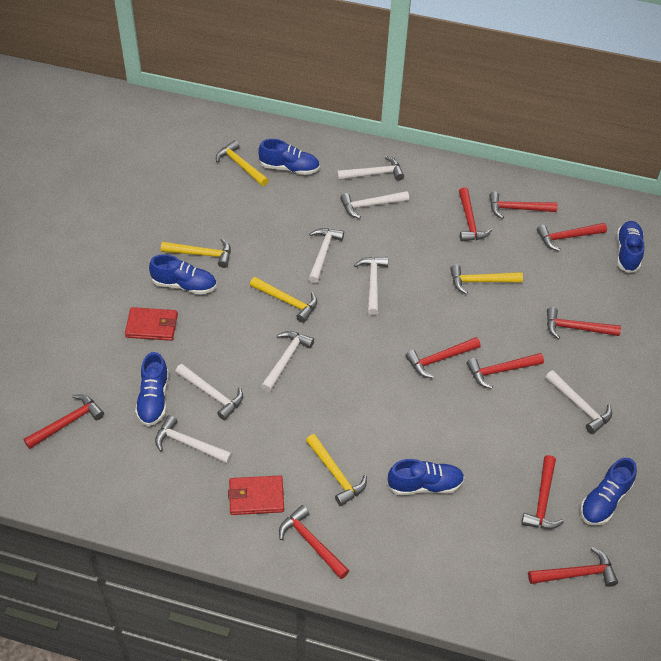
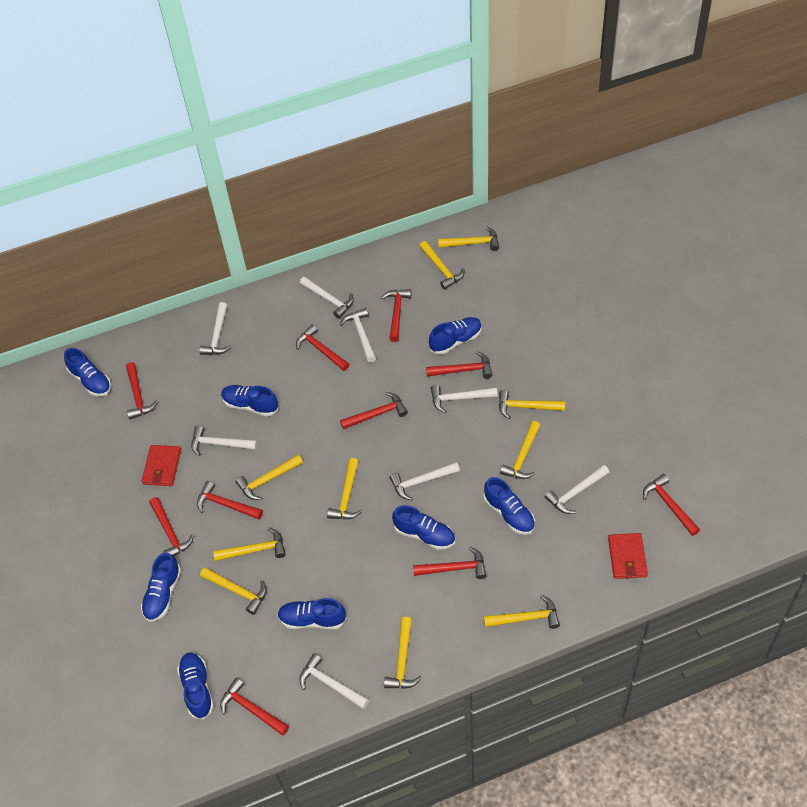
blue shoe: 6 -> 8
yellow hammer: 5 -> 10

